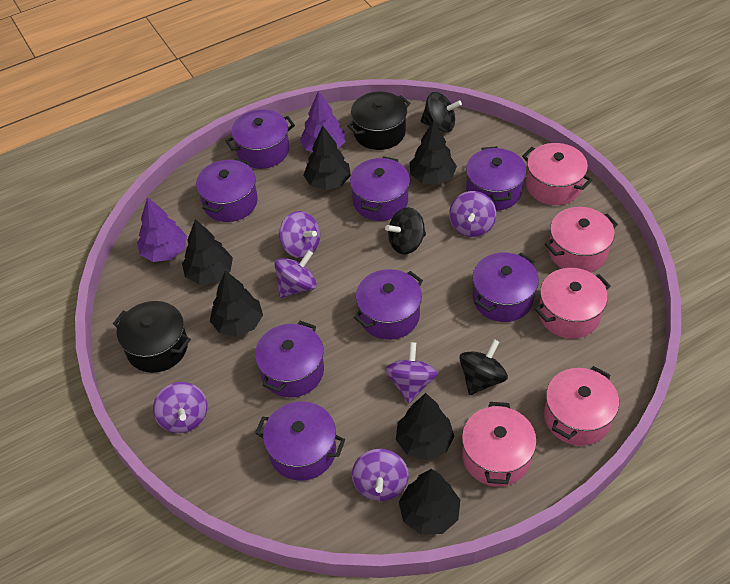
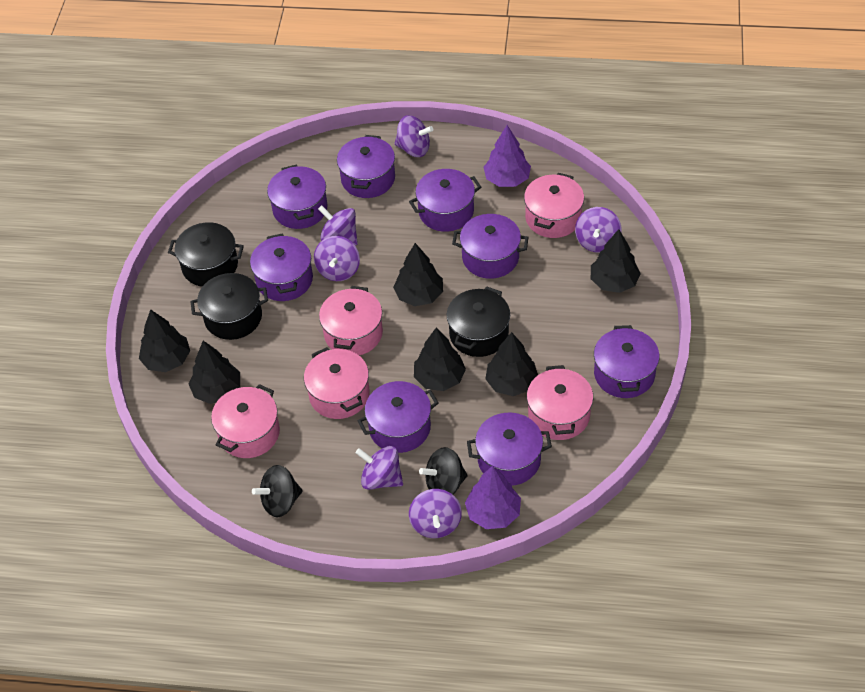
black pot: 2 -> 3
black spinning top: 3 -> 2

